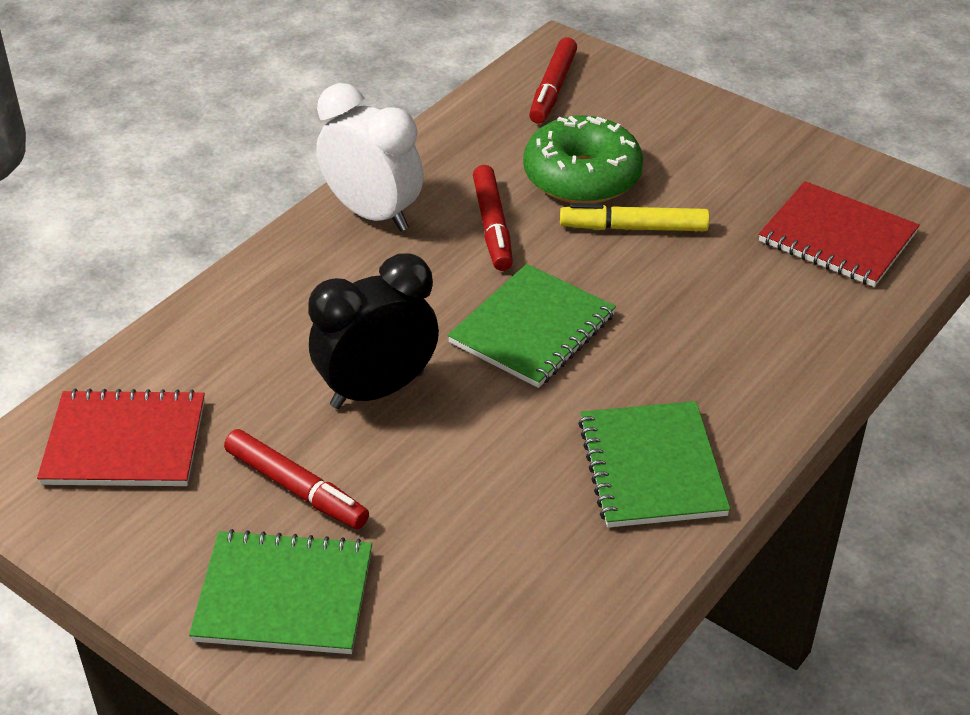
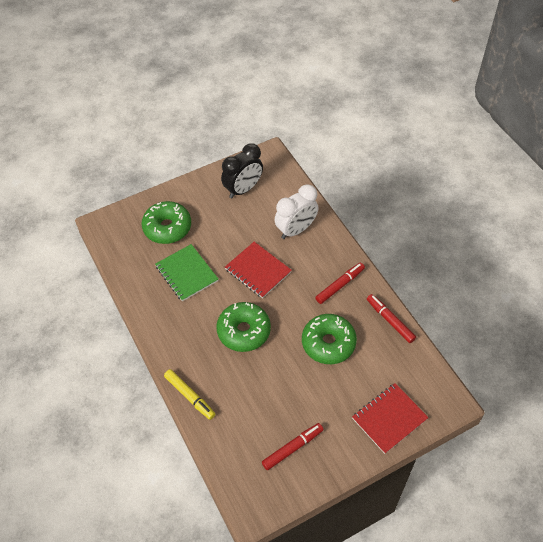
green donut: 1 -> 3
green notebook: 3 -> 1

